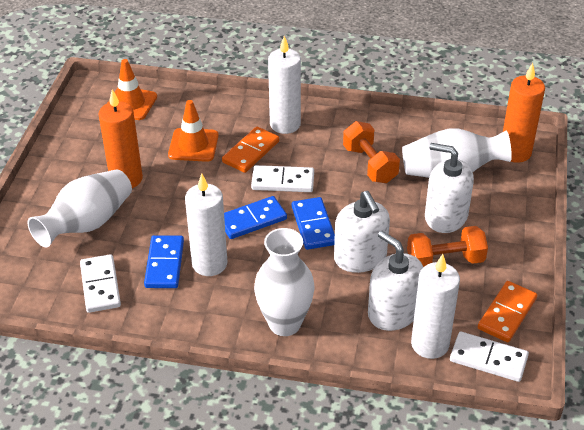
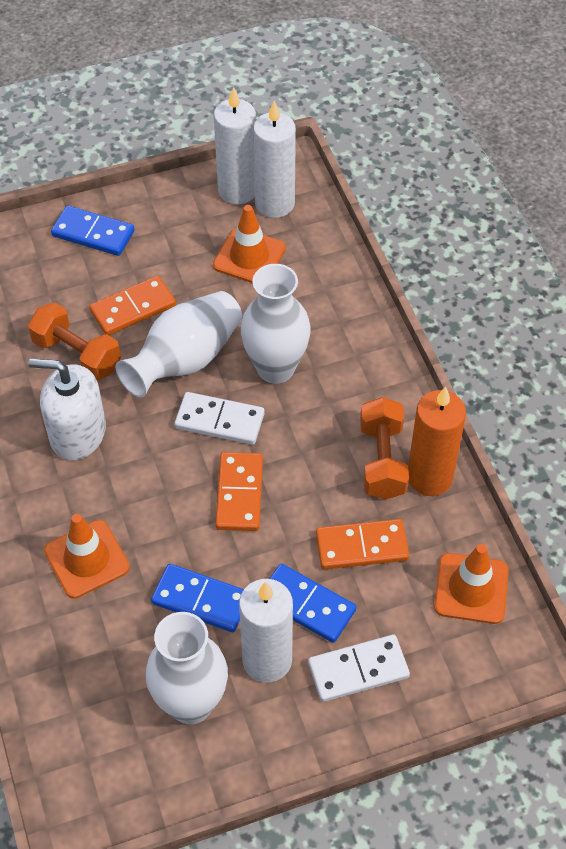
orange candle: 2 -> 1
orange domino: 2 -> 3
orange traffic cone: 2 -> 3
white domino: 3 -> 2
white soap dispenser: 3 -> 1

